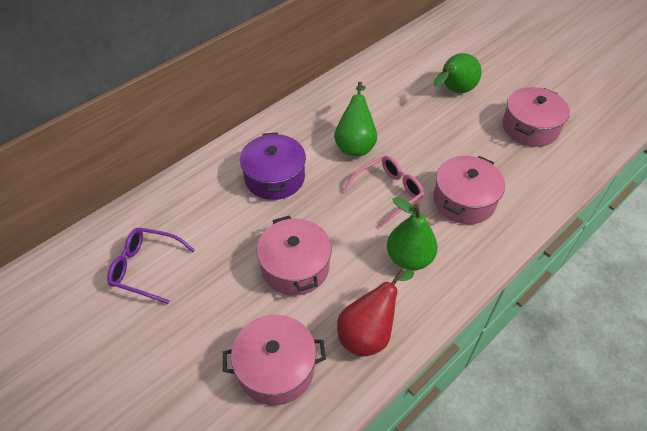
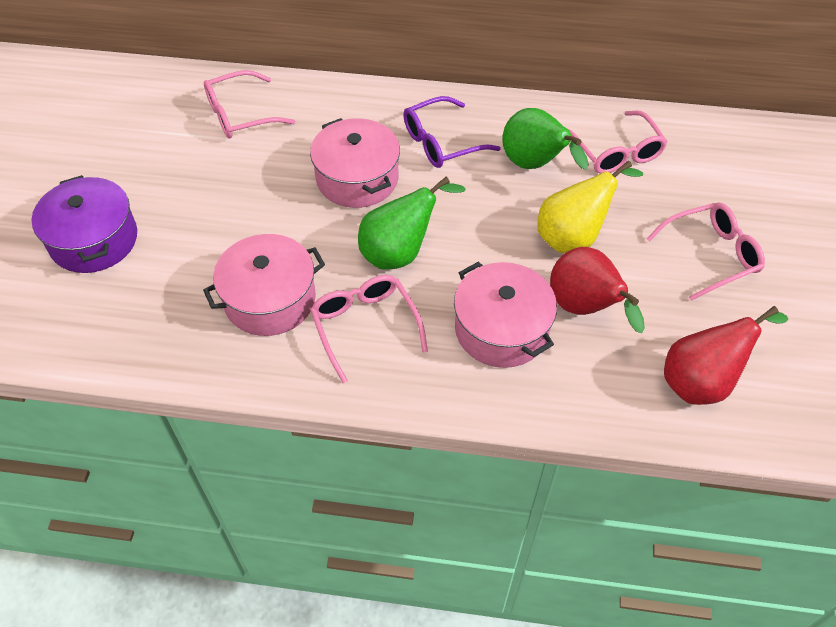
green pear: 3 -> 2
pink glasses: 1 -> 4
pink pot: 4 -> 3
red pear: 1 -> 2
yellow pear: 0 -> 1

